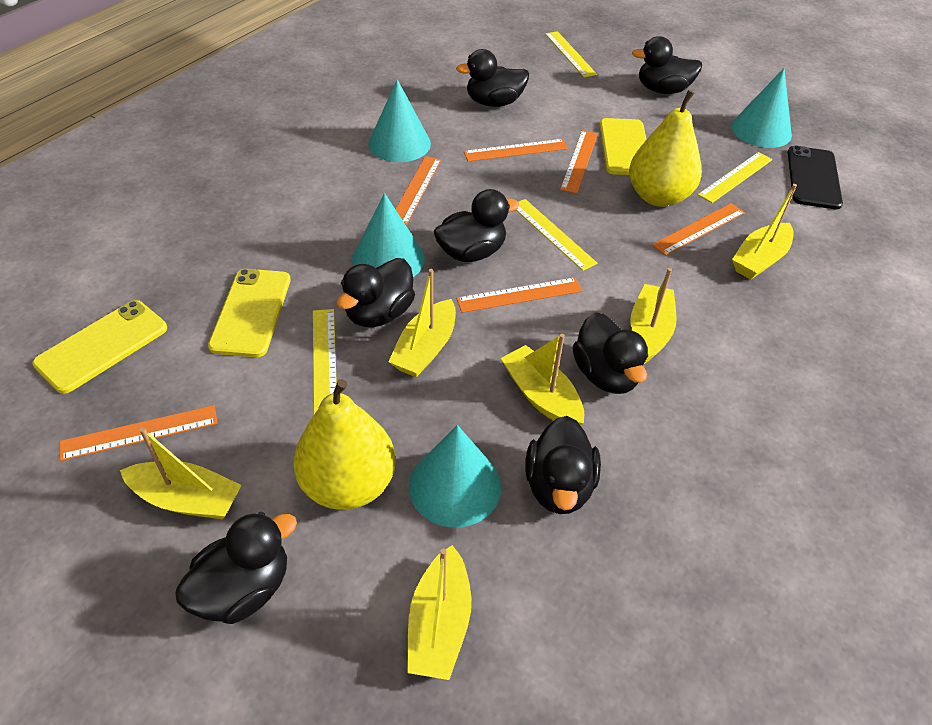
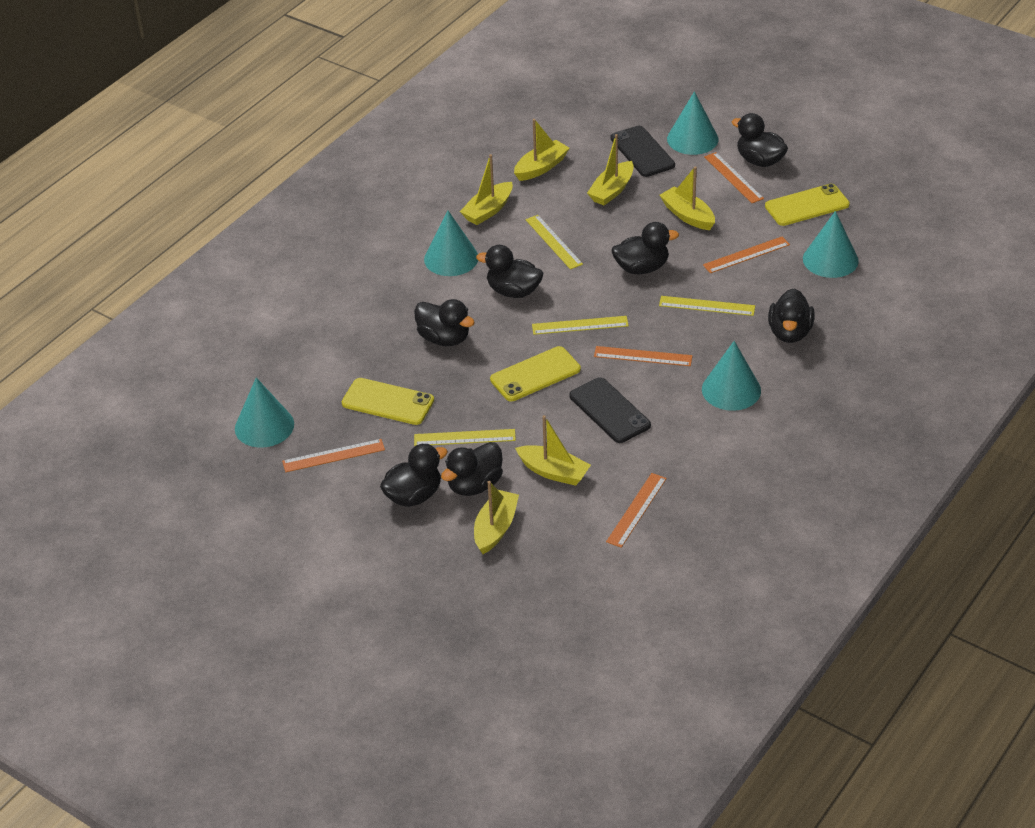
black phone: 1 -> 2
orange ruler: 6 -> 5
turquoise cone: 4 -> 5
yellow pear: 2 -> 0

